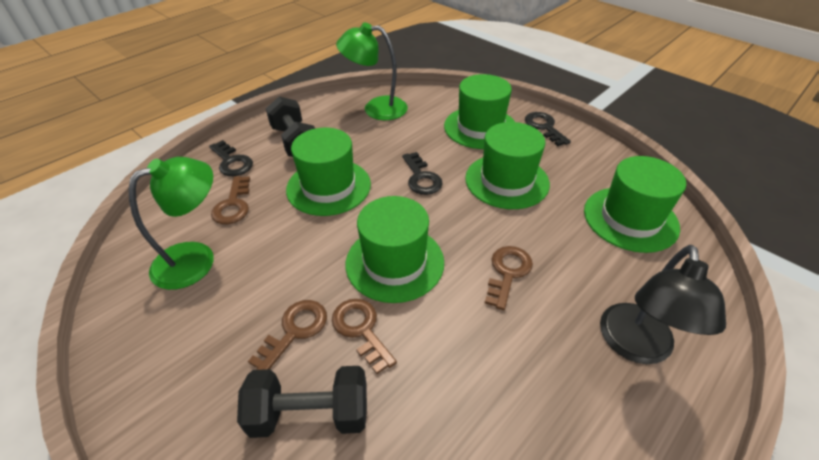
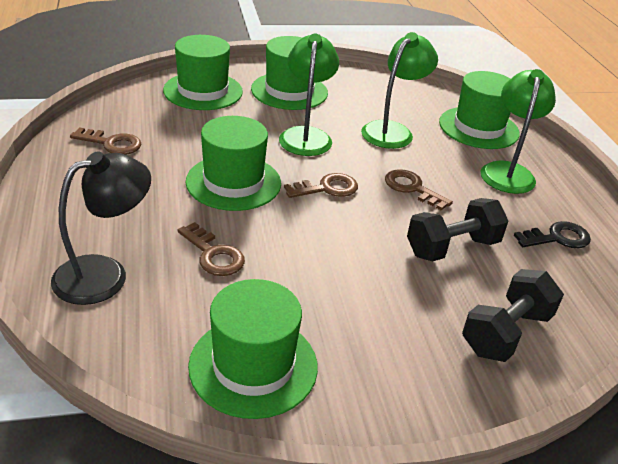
black key: 3 -> 1
green lamp: 2 -> 3

